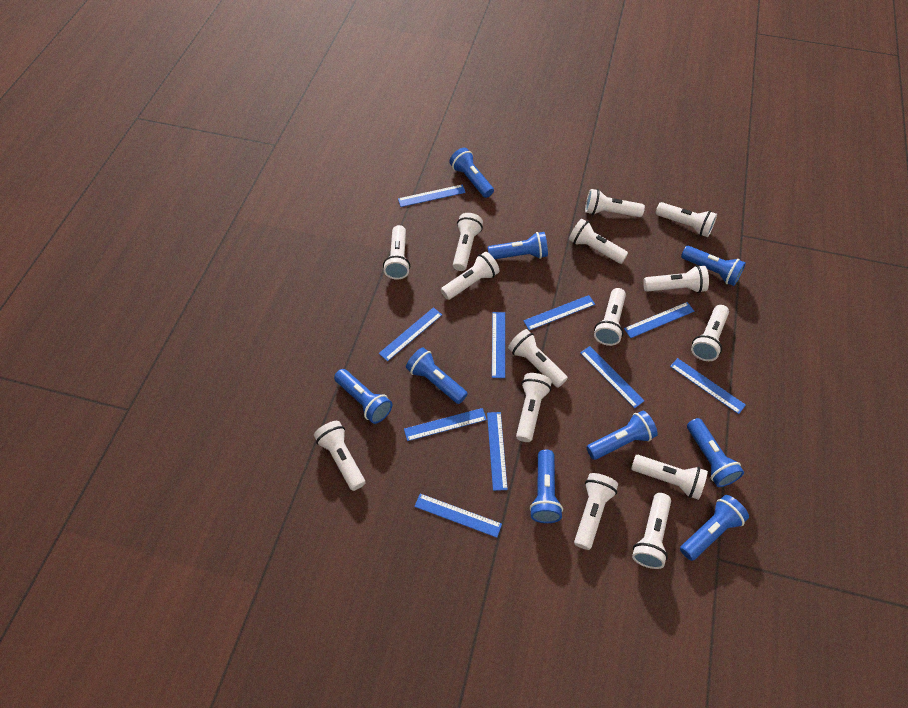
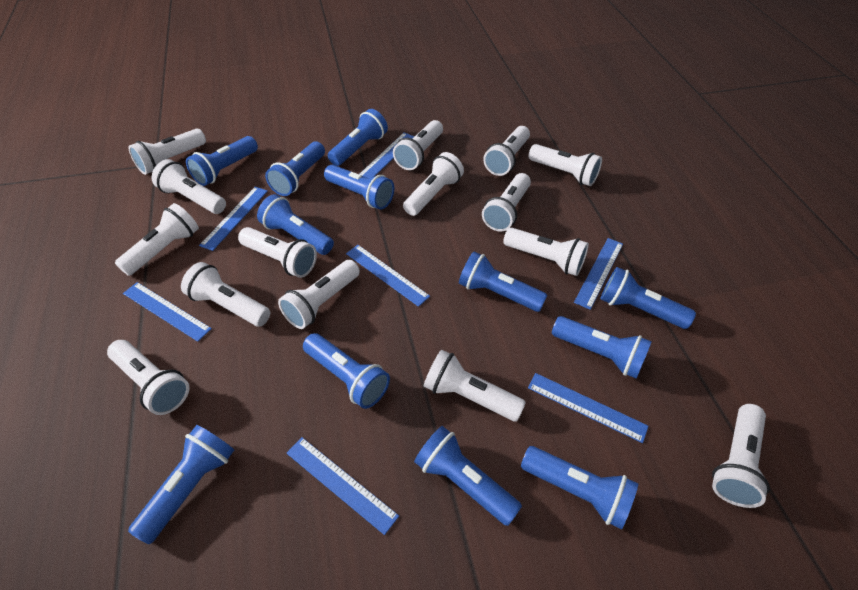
blue flashlight: 9 -> 12
blue ruler: 10 -> 7

